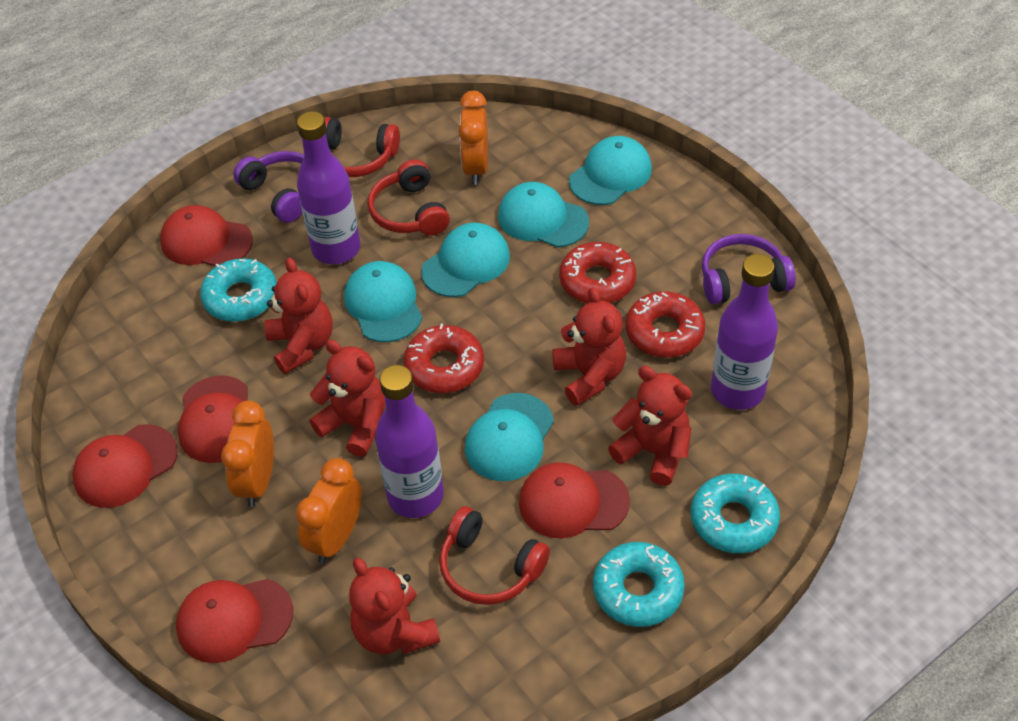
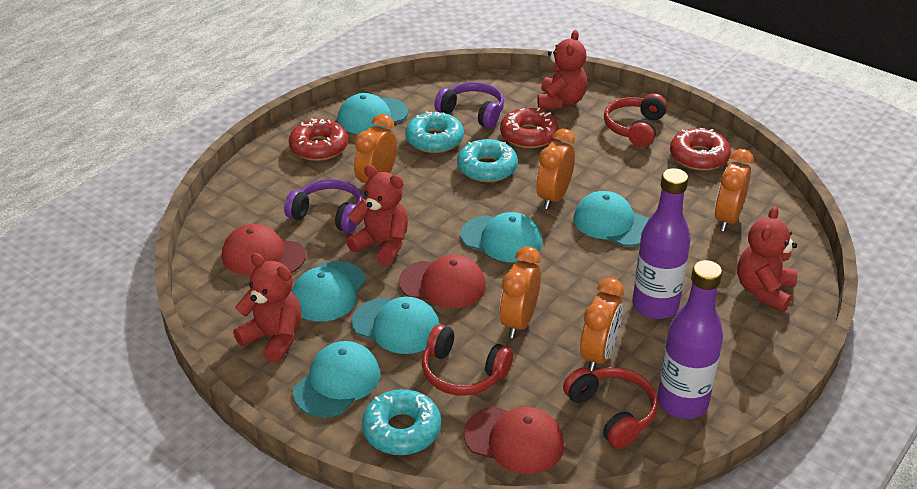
orange clock: 3 -> 5
purple bottle: 3 -> 2
red cap: 5 -> 3
red teddy bear: 5 -> 4
turquoise cap: 5 -> 6

